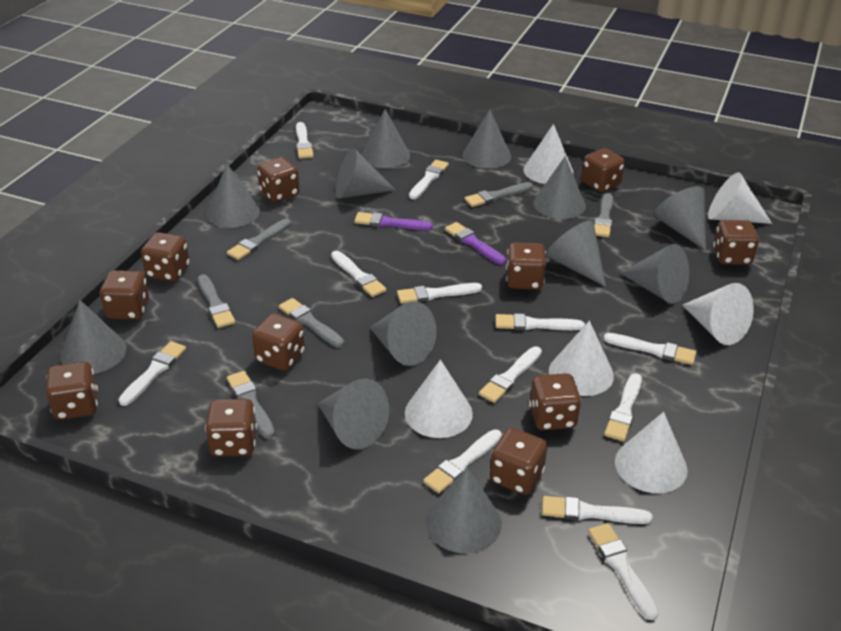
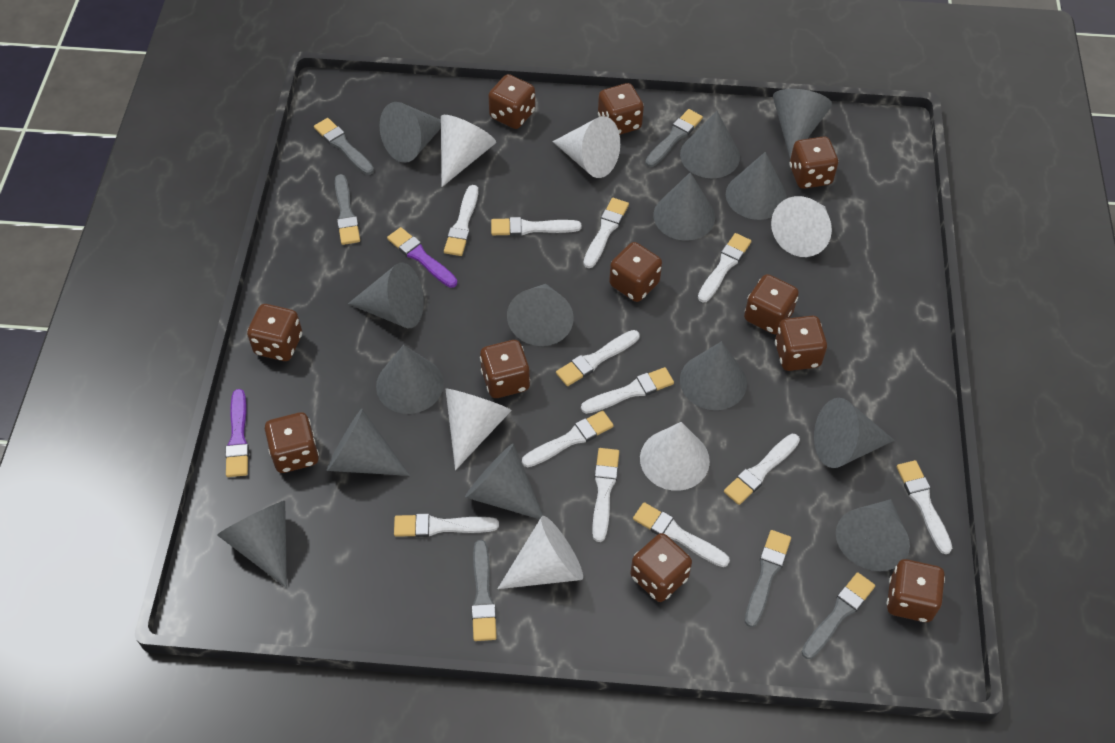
grey cone: 12 -> 14

